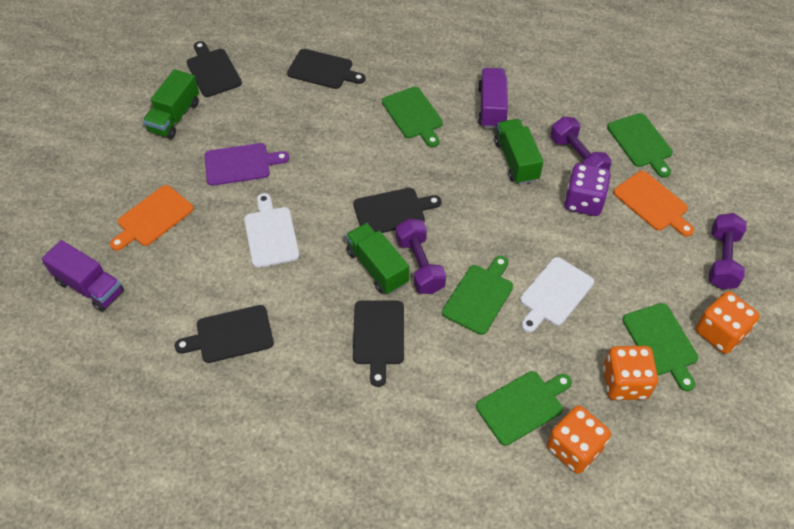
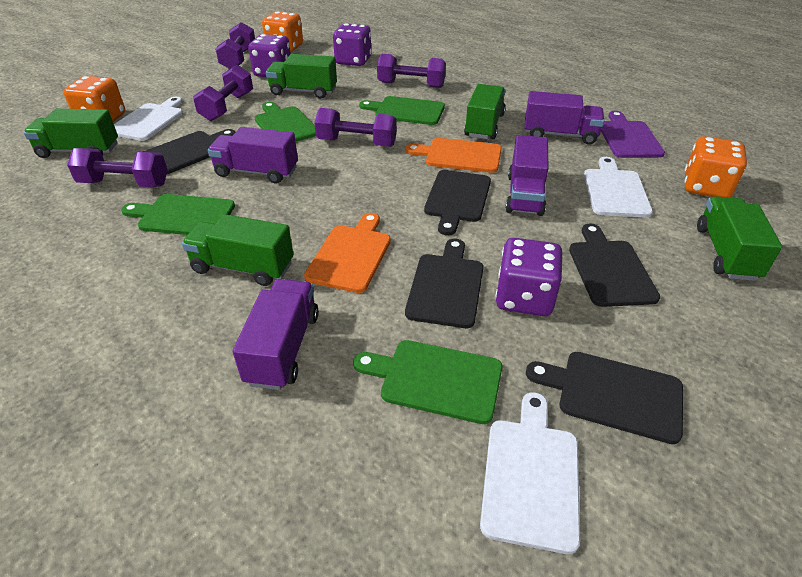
green cutting board: 5 -> 4
green truck: 3 -> 5
purple dice: 1 -> 3
purple dumbbell: 3 -> 5
purple truck: 2 -> 4
white cutting board: 2 -> 3

